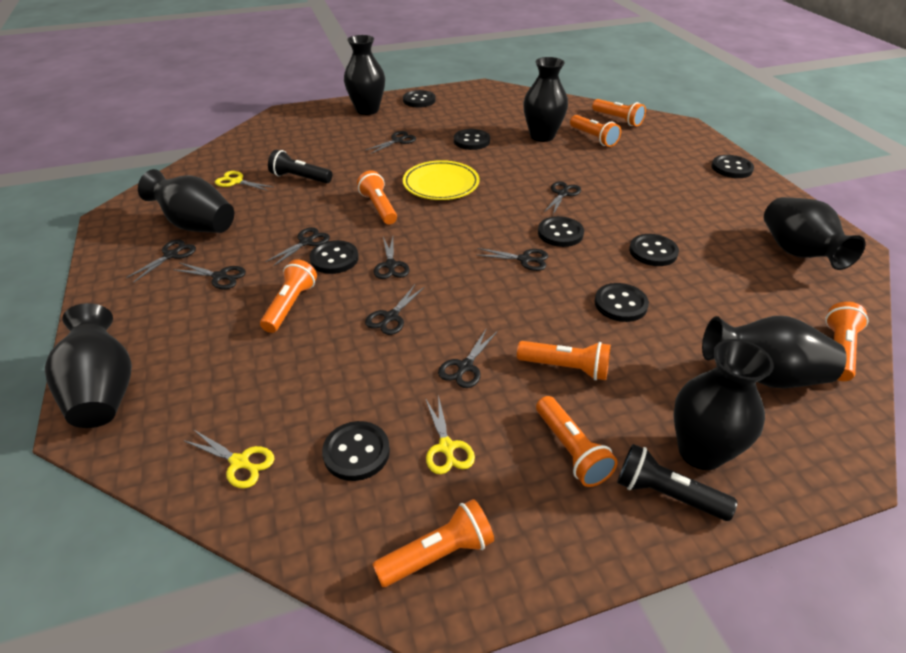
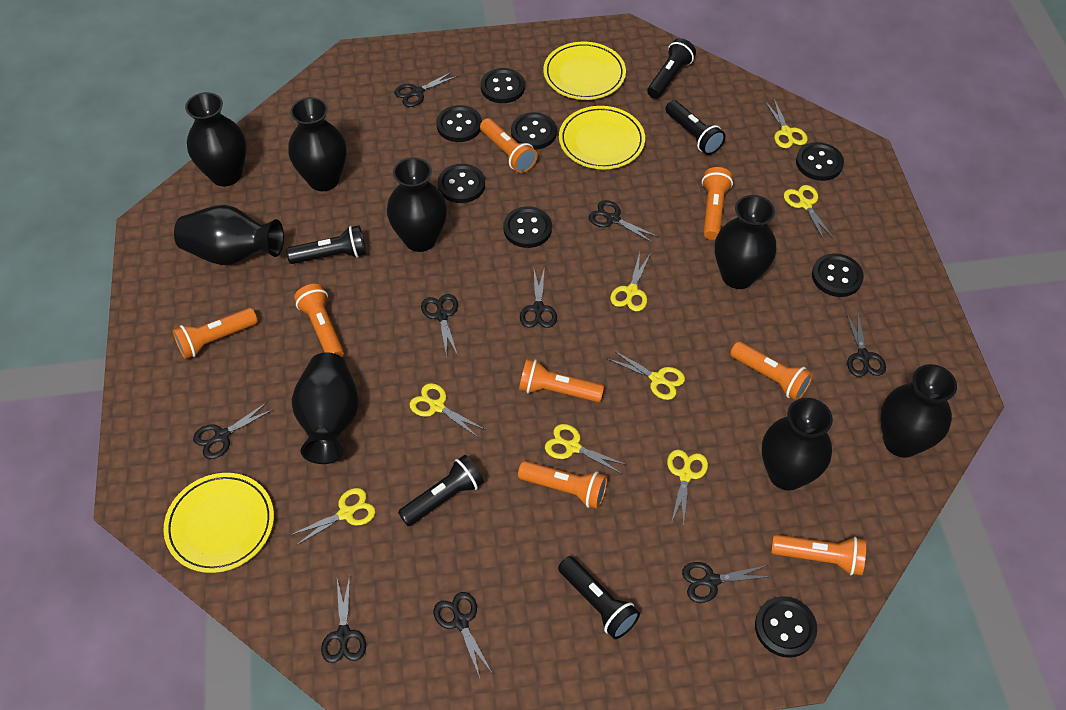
black flashlight: 2 -> 5
black vase: 7 -> 8
yellow plate: 1 -> 3
yellow scissors: 3 -> 8

